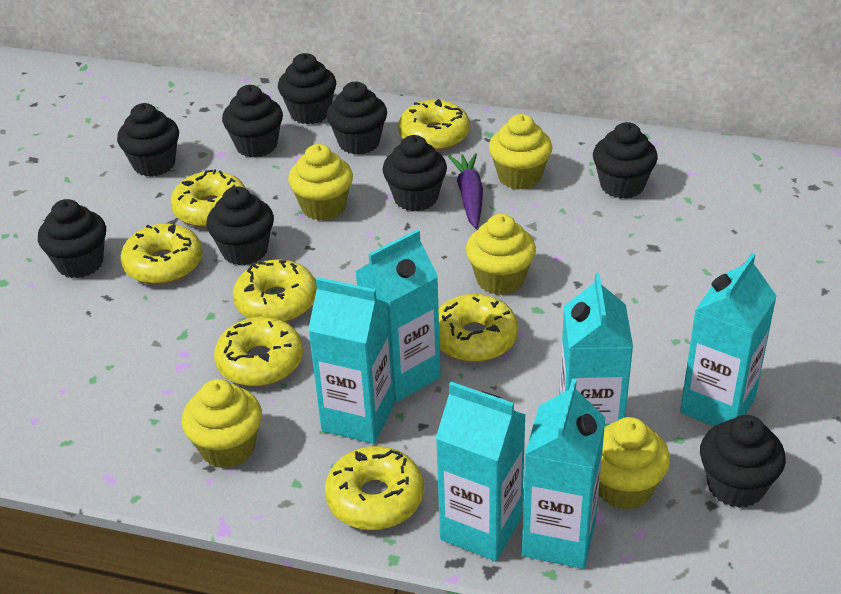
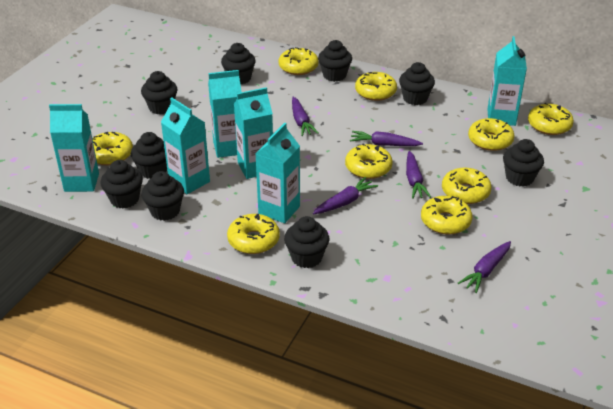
purple carrot: 1 -> 5
yellow cupcake: 5 -> 0
yellow donut: 7 -> 9

